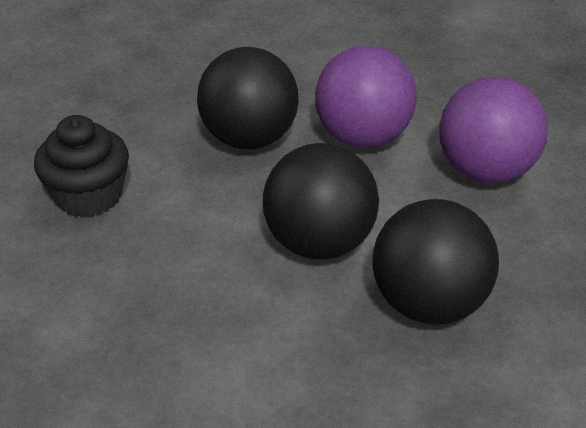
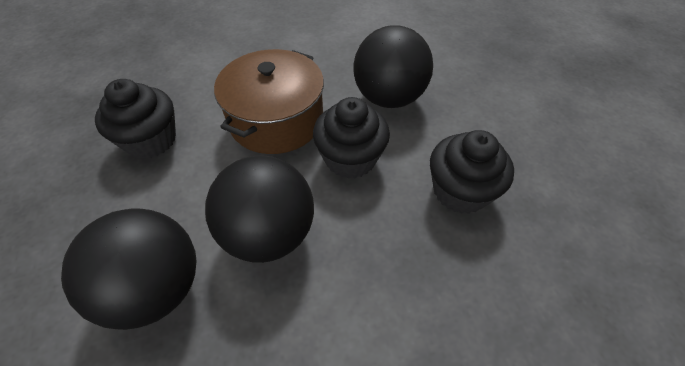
black cupcake: 1 -> 3
brown pot: 0 -> 1
purple ball: 2 -> 0

